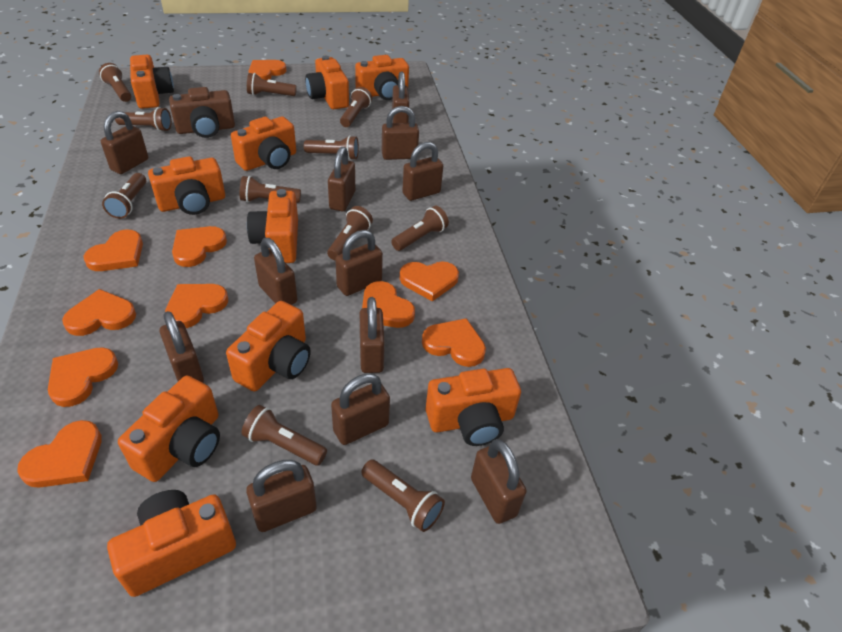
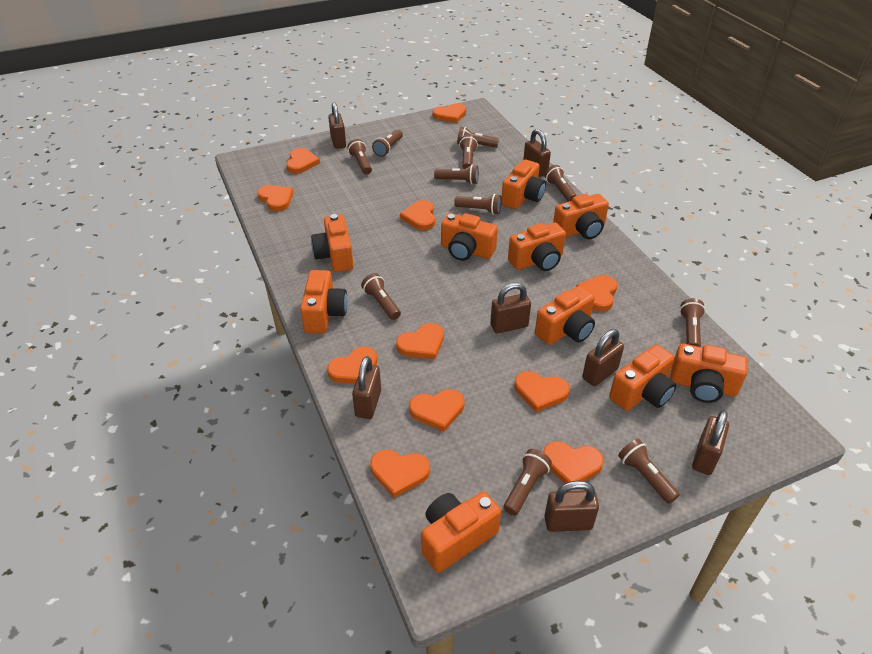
brown camera: 1 -> 0
brown padlock: 12 -> 7
orange heart: 10 -> 11

